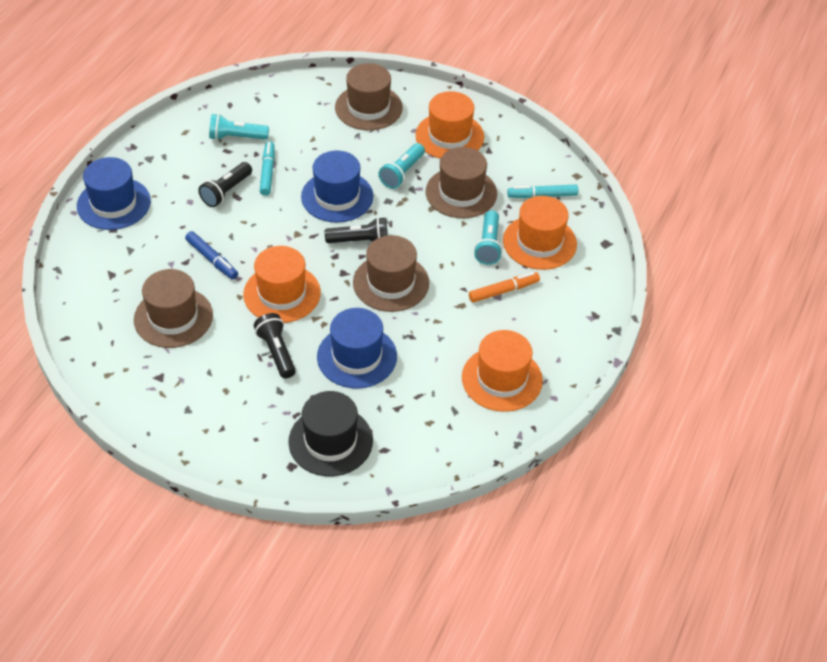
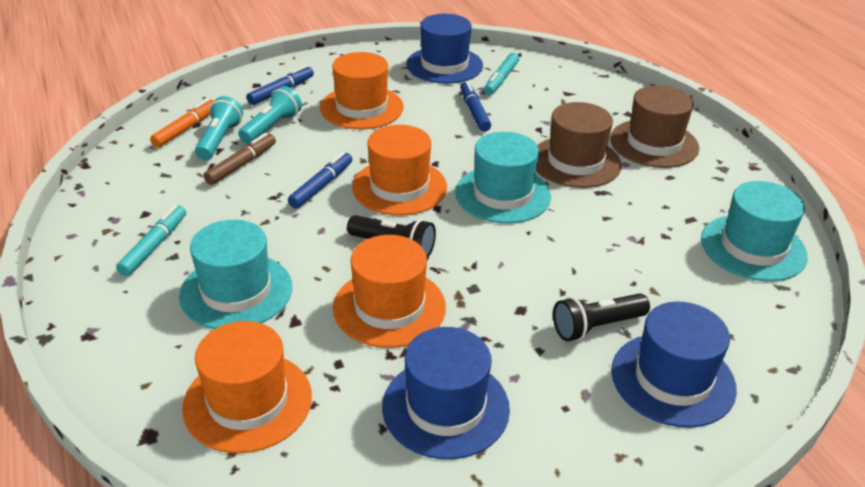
black flashlight: 3 -> 2
black hat: 1 -> 0
blue marker: 1 -> 3
brown hat: 4 -> 2
brown marker: 0 -> 1
turquoise flashlight: 3 -> 2
turquoise hat: 0 -> 3

